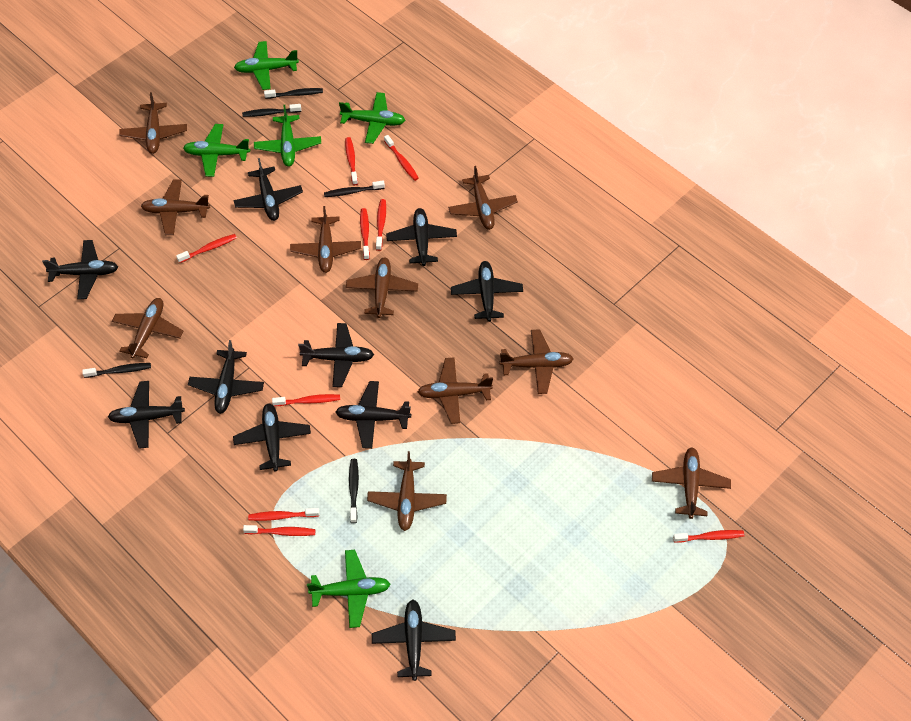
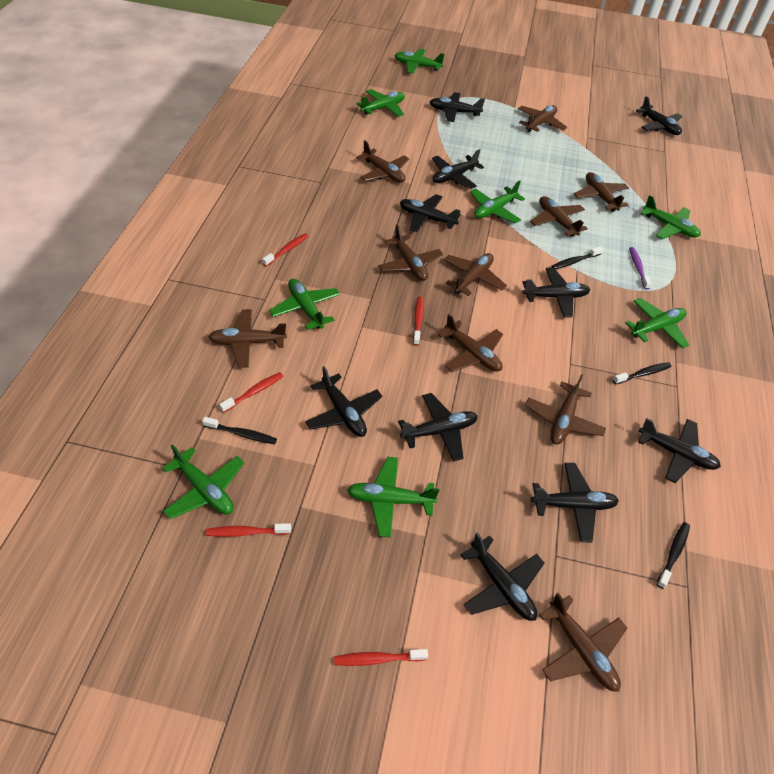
black toothbrush: 5 -> 4
green plane: 5 -> 8
purple toothbrush: 0 -> 1
red toothbrush: 9 -> 5

